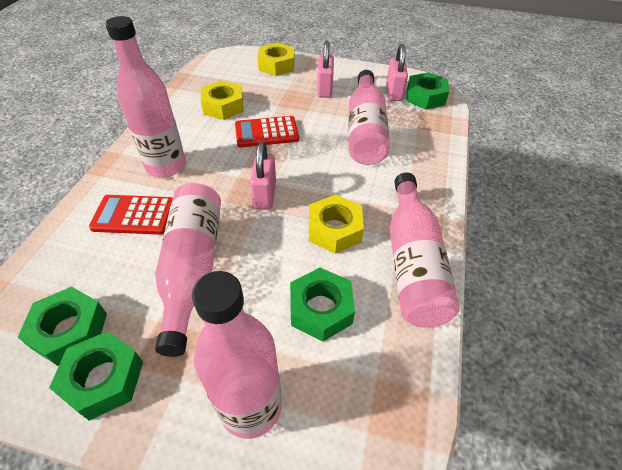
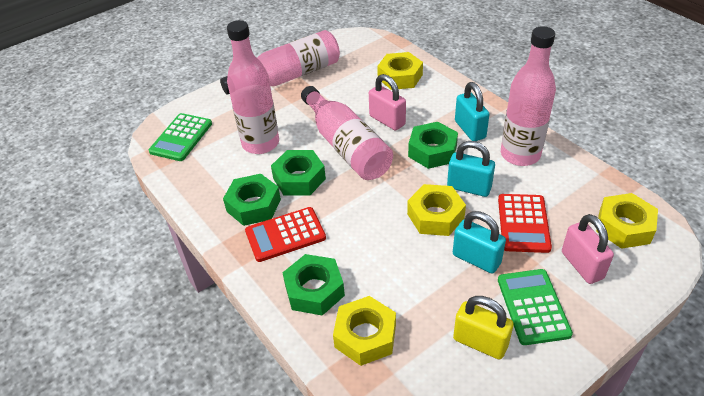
green calculator: 0 -> 2
pink bottle: 5 -> 4
pink padlock: 3 -> 2
turquoise padlock: 0 -> 3
yellow nut: 3 -> 4
yellow padlock: 0 -> 1

